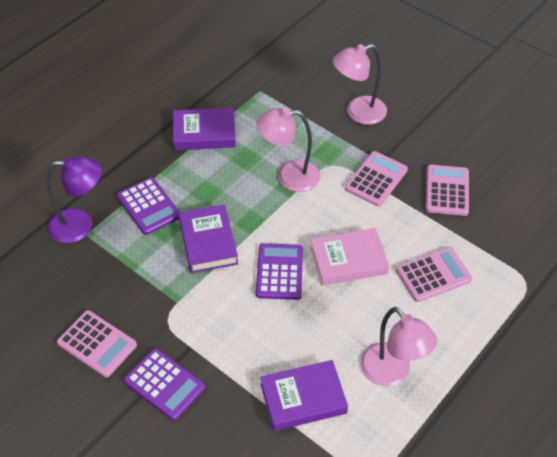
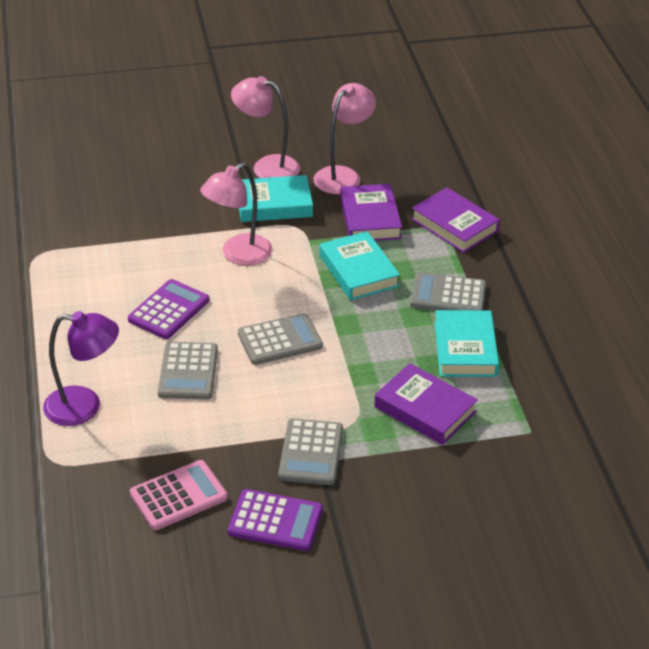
grey calculator: 0 -> 4
pink book: 1 -> 0
pink calculator: 4 -> 1
purple calculator: 3 -> 2
turquoise book: 0 -> 3

